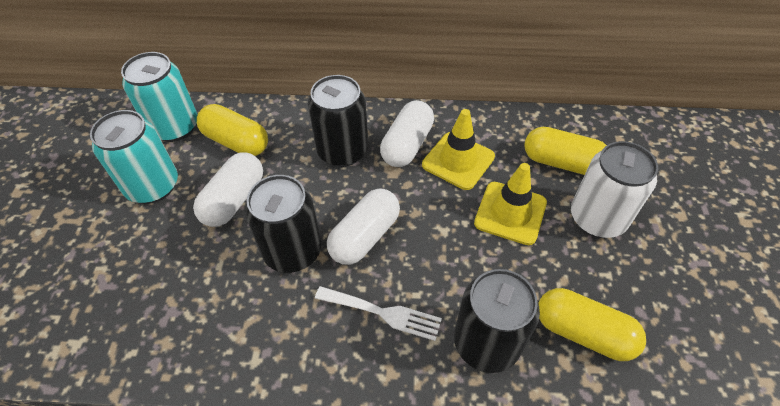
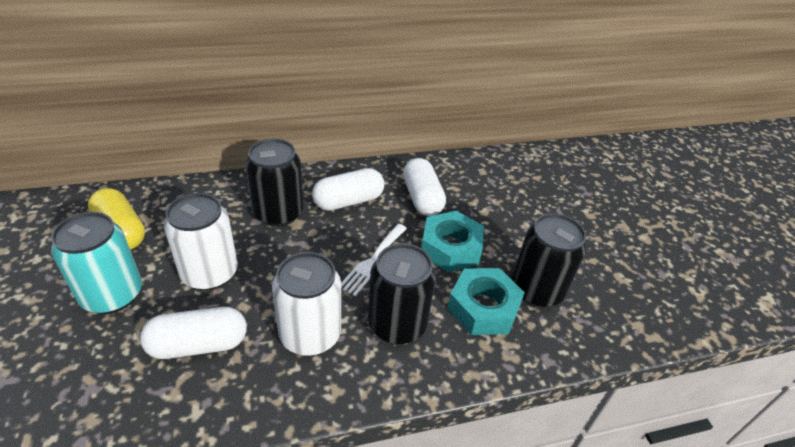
turquoise can: 2 -> 1
turquoise nut: 0 -> 2
white can: 1 -> 2
yellow capsule: 3 -> 1
yellow traffic cone: 2 -> 0

